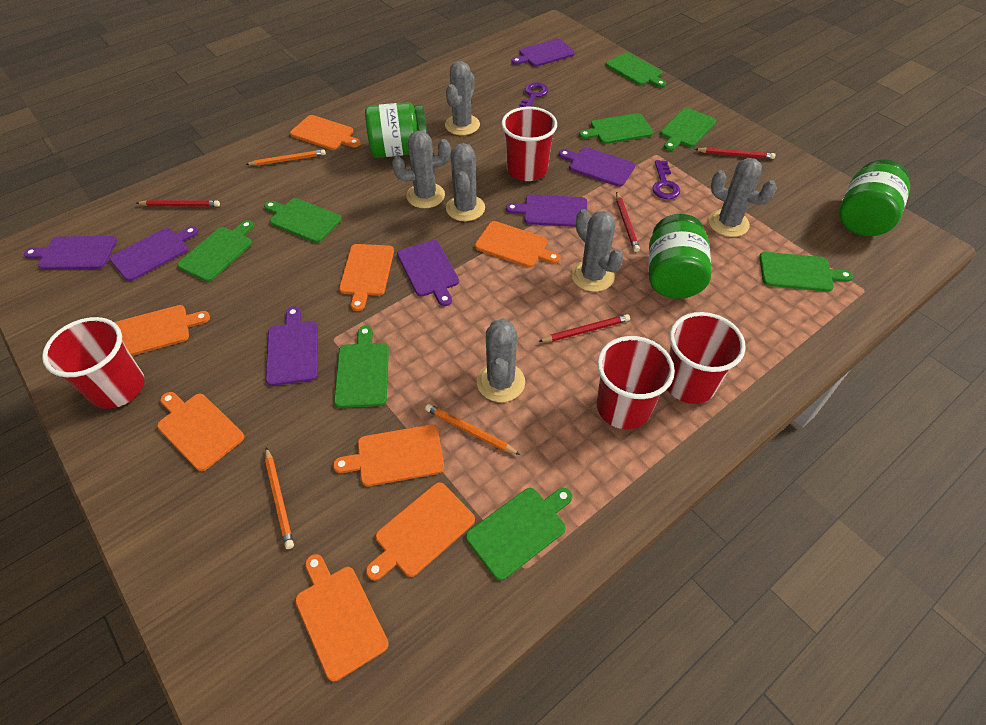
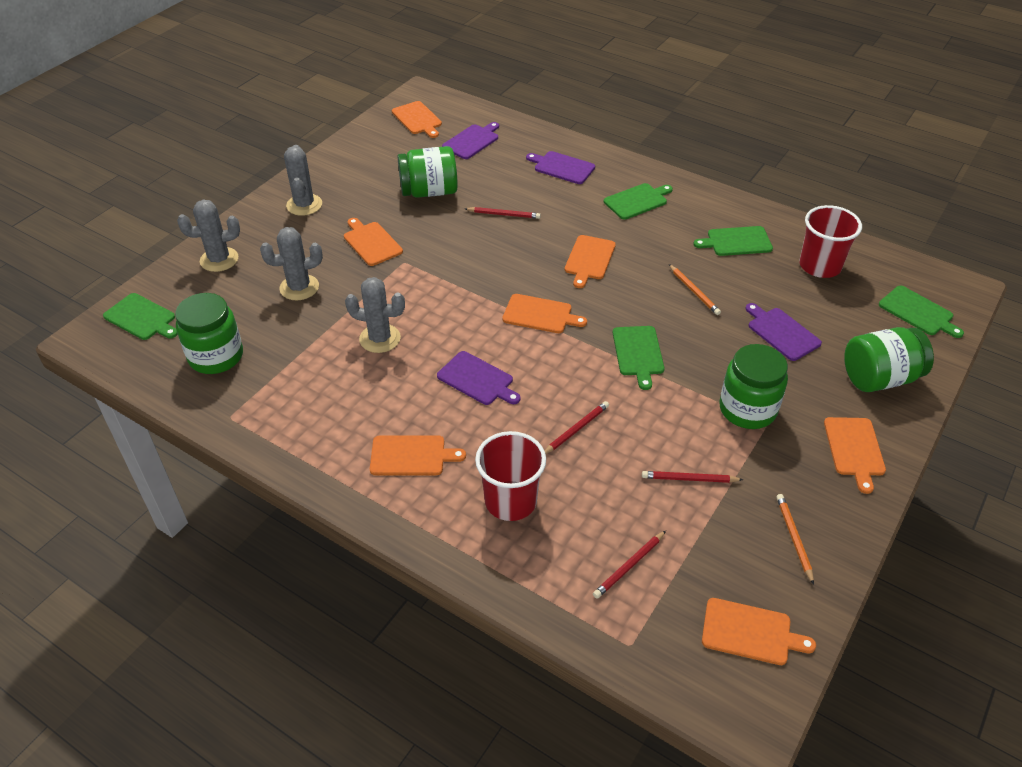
green cutting board: 8 -> 5
green jar: 3 -> 4
grey cactus: 6 -> 4
orange cutting board: 8 -> 7
orange pencil: 3 -> 2
purple cutting board: 7 -> 4
purple key: 2 -> 0
red cup: 4 -> 2

